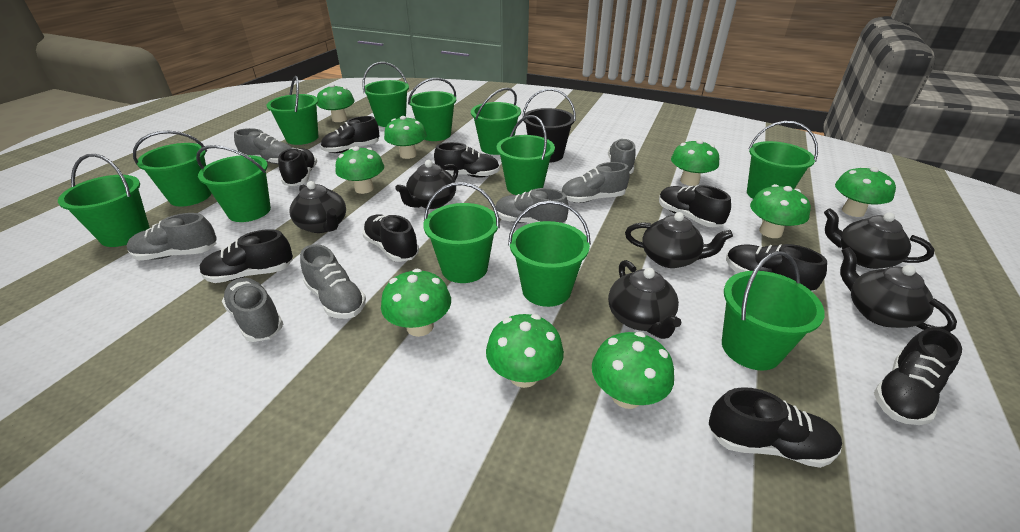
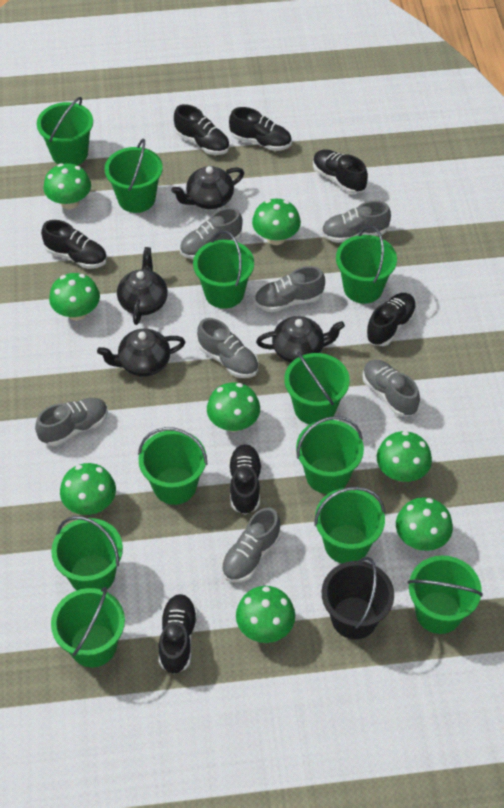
black shoe: 9 -> 7
black teapot: 6 -> 4
green bucket: 12 -> 11
green mushroom: 9 -> 8

